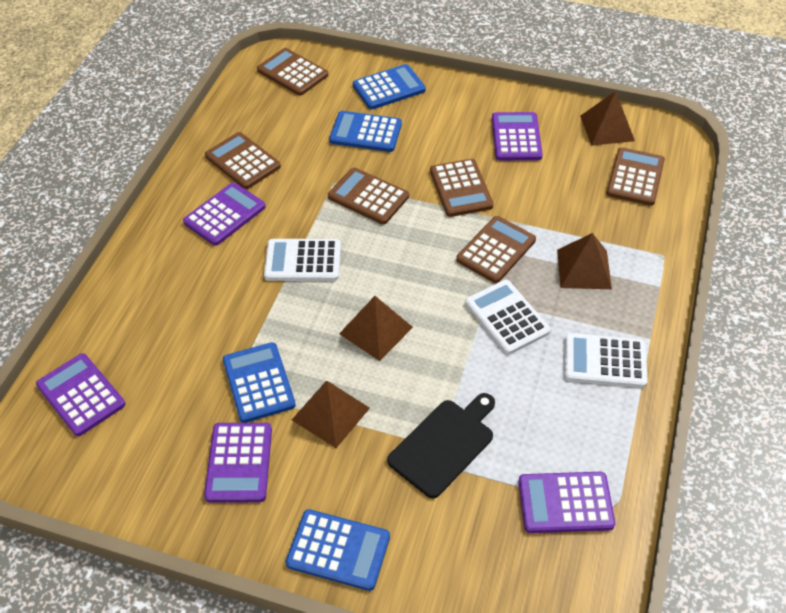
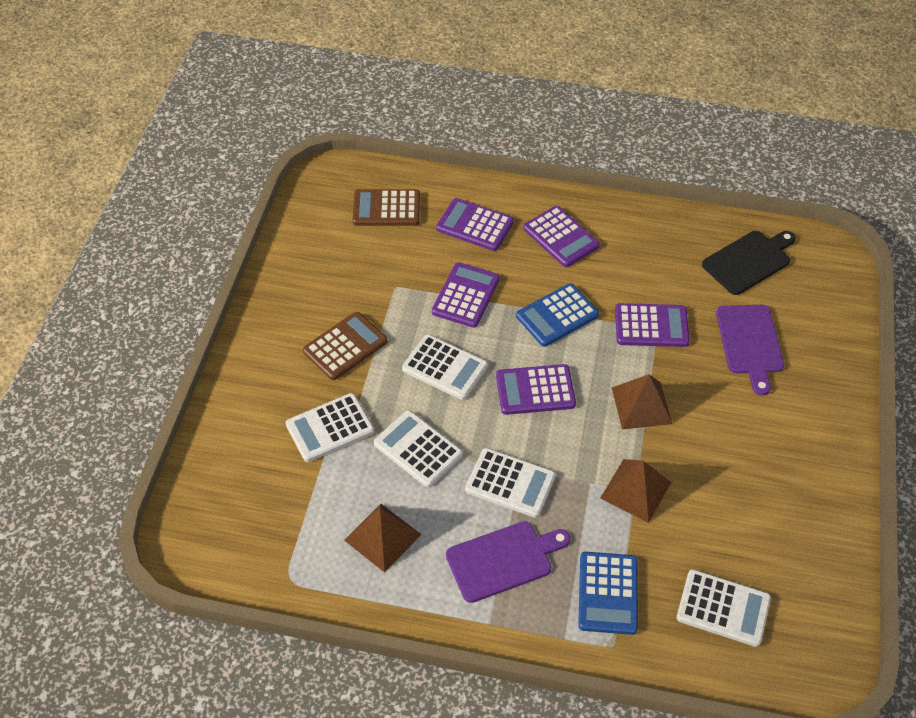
blue calculator: 4 -> 2
brown calculator: 6 -> 2
brown pyramid: 4 -> 3
purple cutting board: 0 -> 2
white calculator: 3 -> 5

